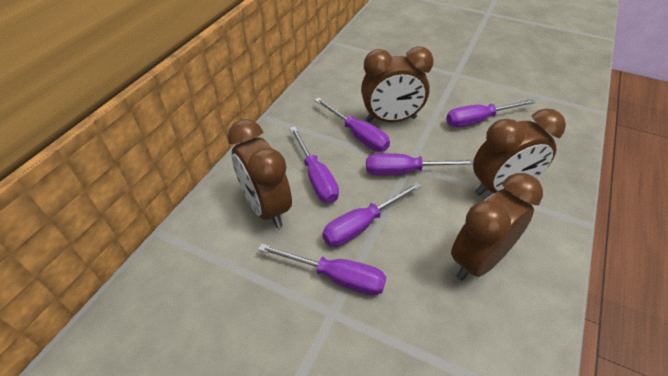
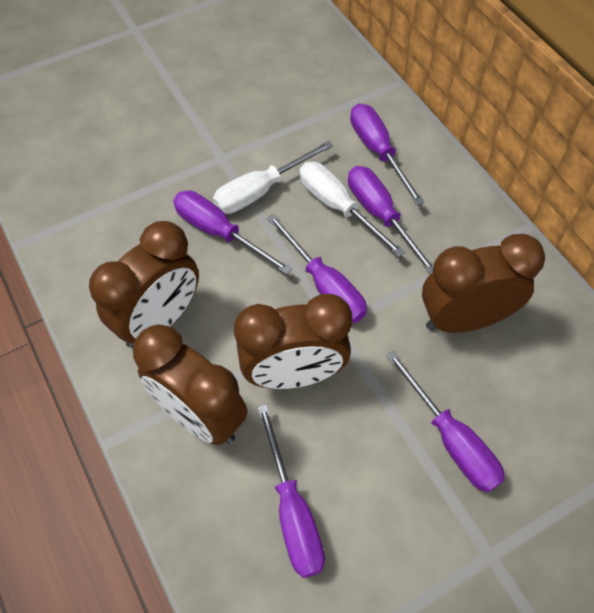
white screwdriver: 0 -> 2

